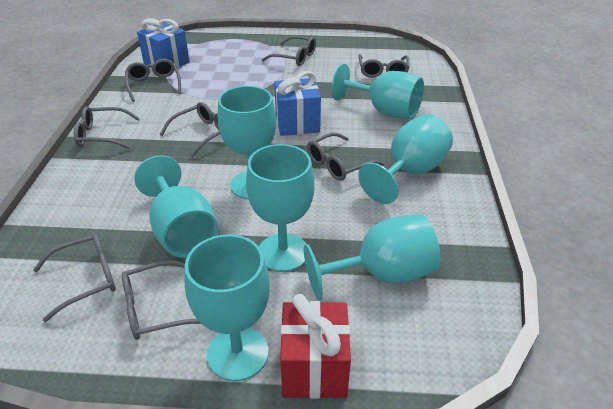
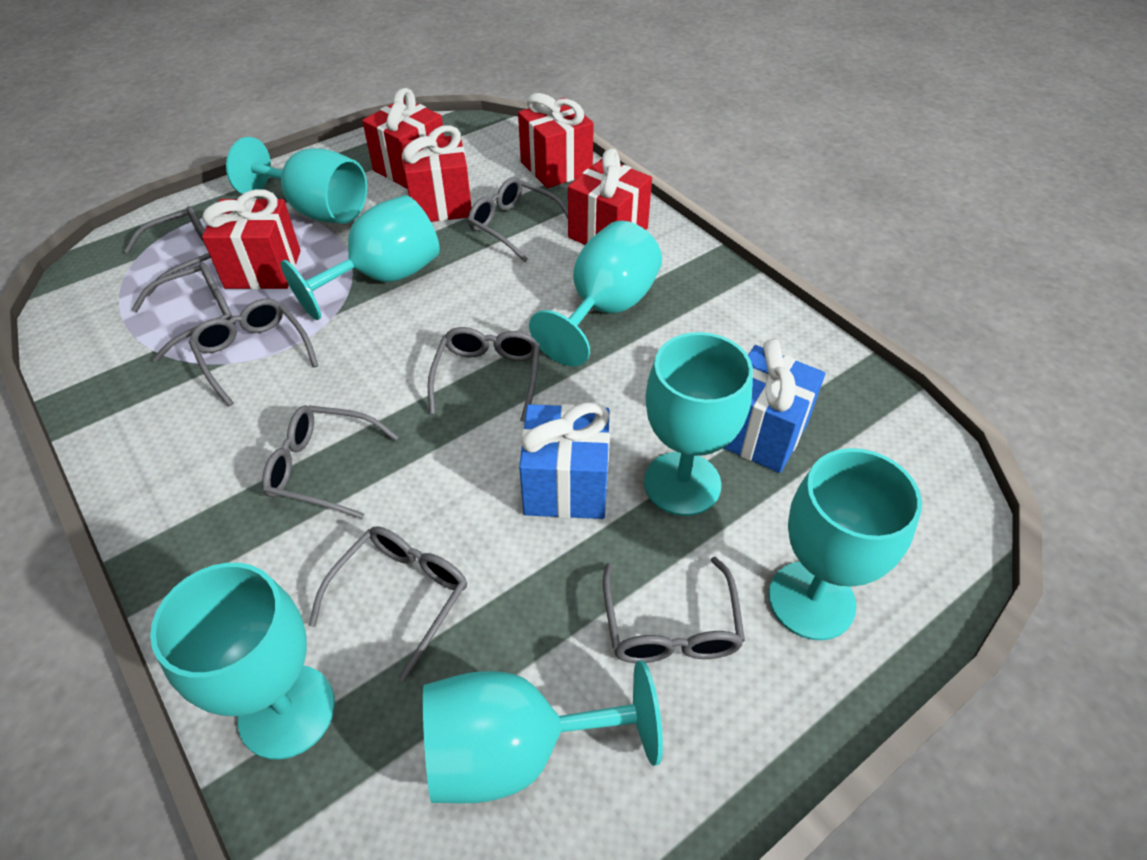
red gift: 1 -> 5

